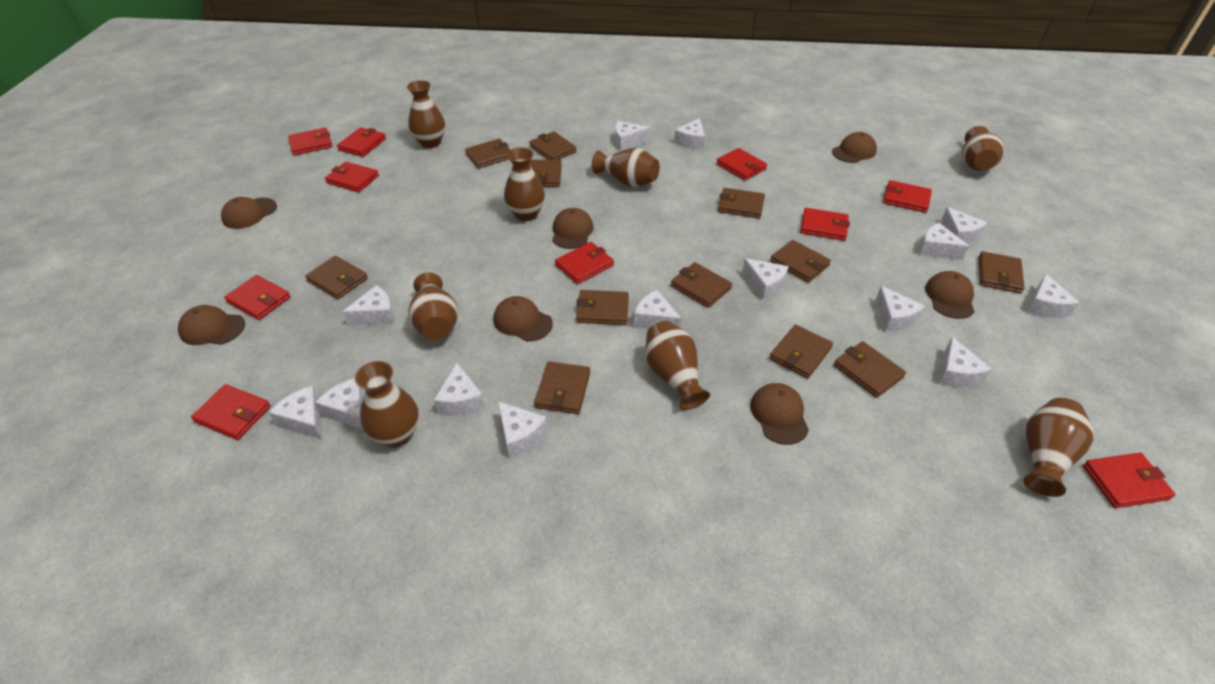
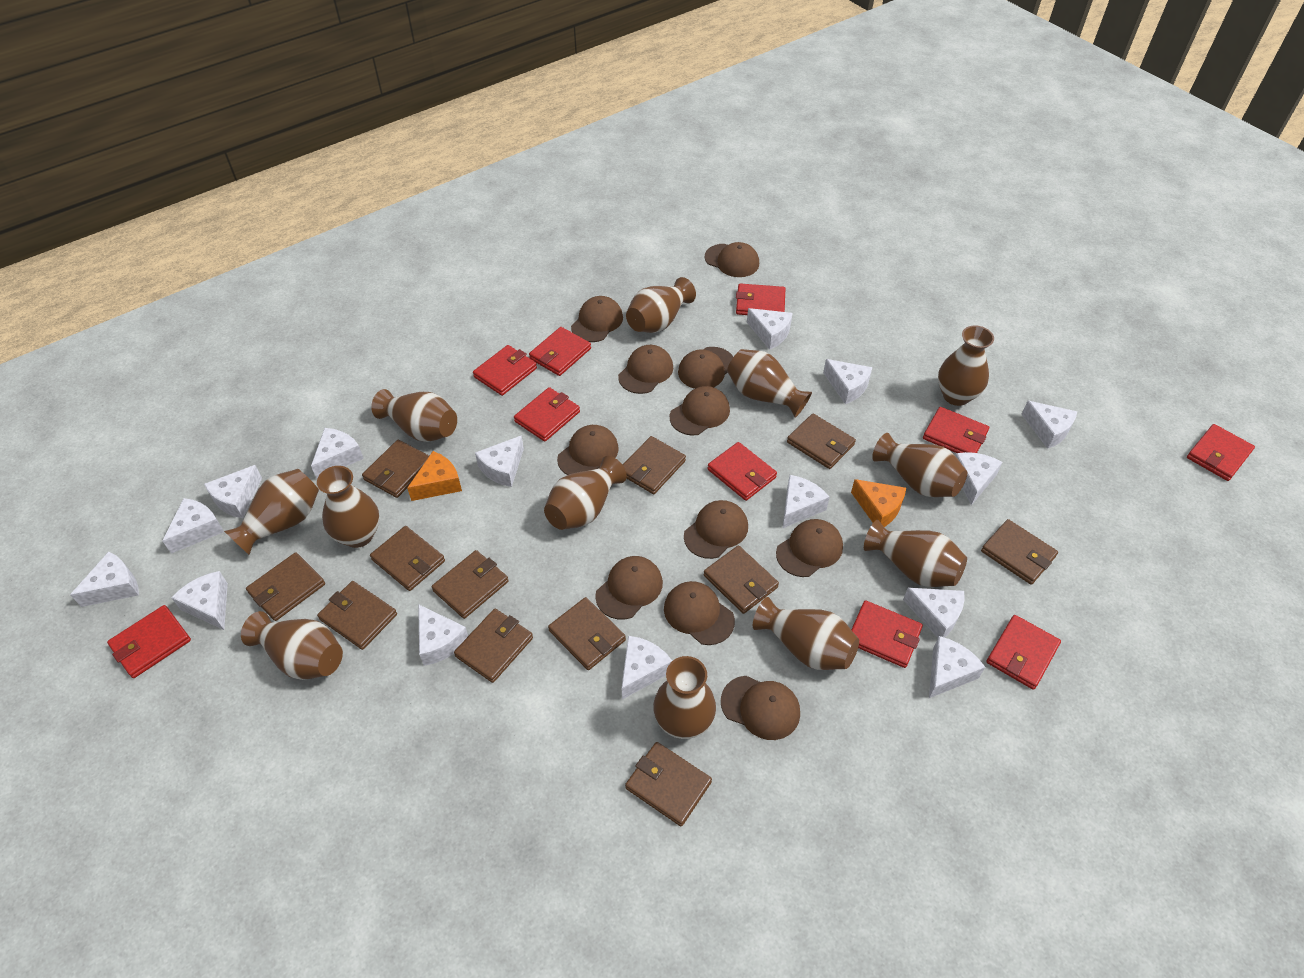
brown cap: 7 -> 11
brown vase: 8 -> 12
orange cheese: 0 -> 2
white cheese: 14 -> 15

